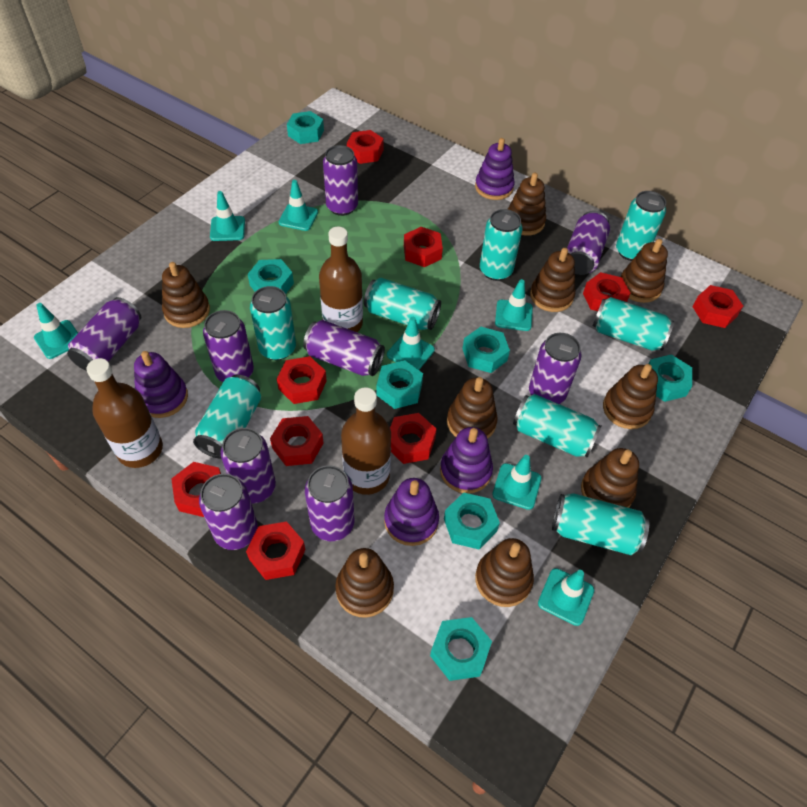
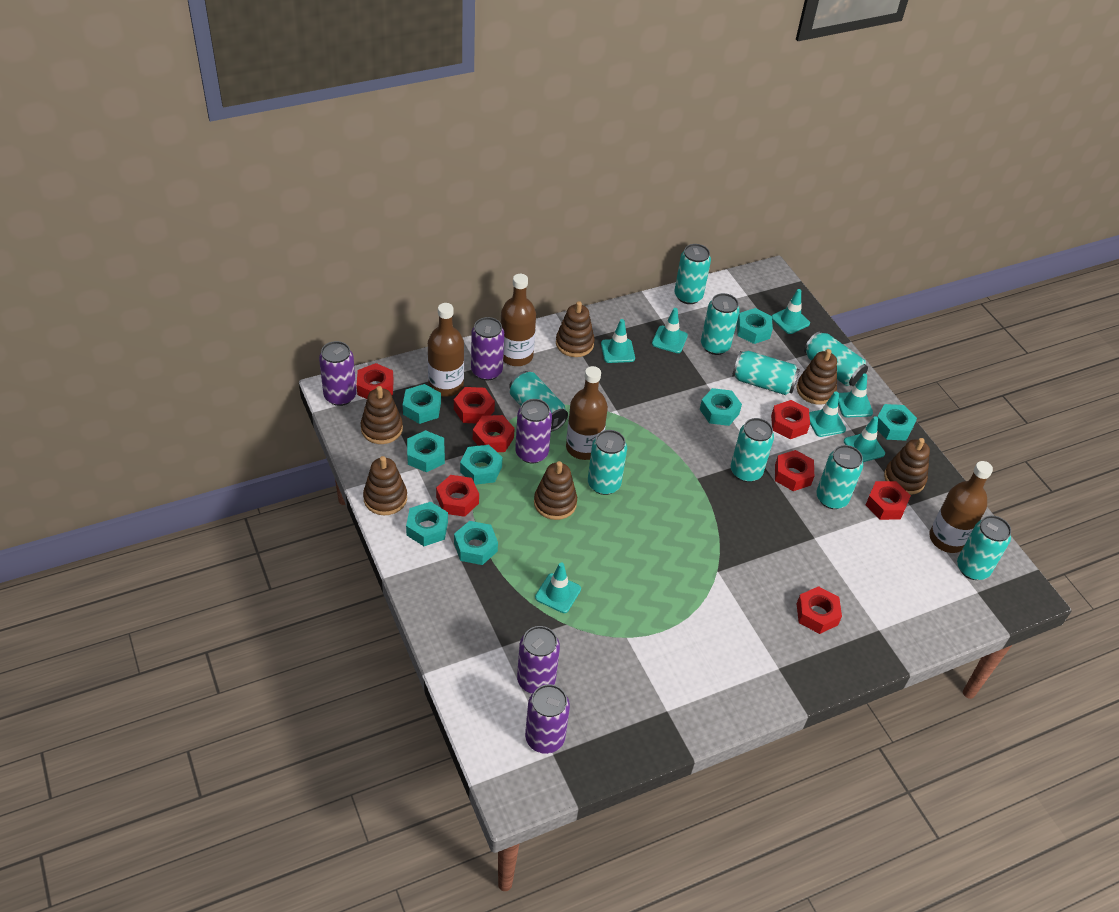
brown bottle: 3 -> 4
brown stacking toy: 9 -> 6
purple can: 9 -> 5
purple stacking toy: 4 -> 0
red nut: 9 -> 8
turquoise can: 8 -> 9
turquoise nut: 7 -> 8

